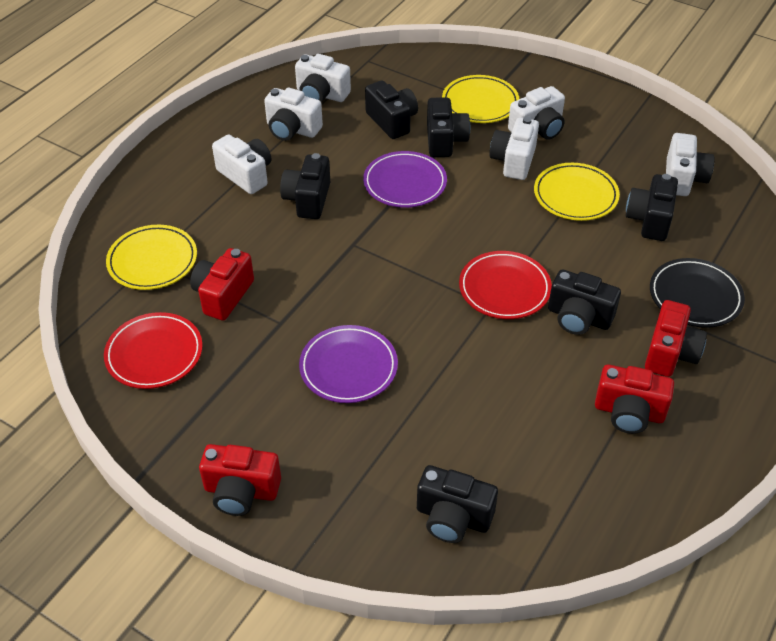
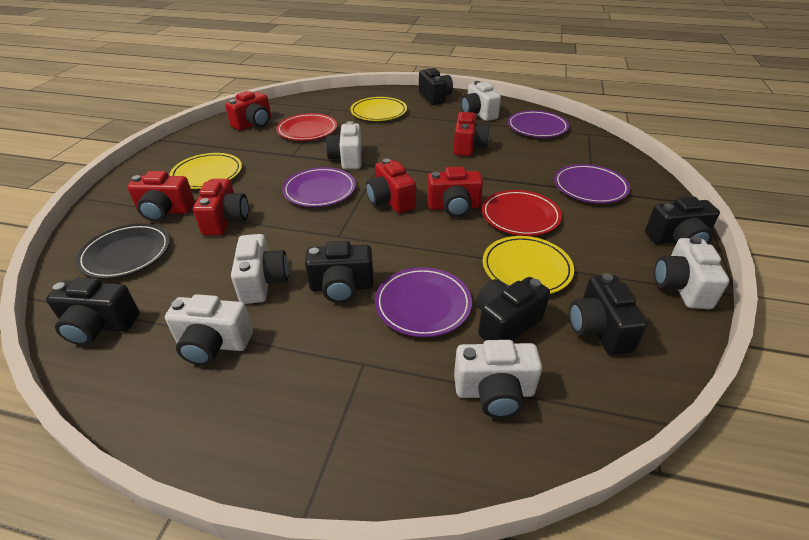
purple plate: 2 -> 4
red camera: 4 -> 6

